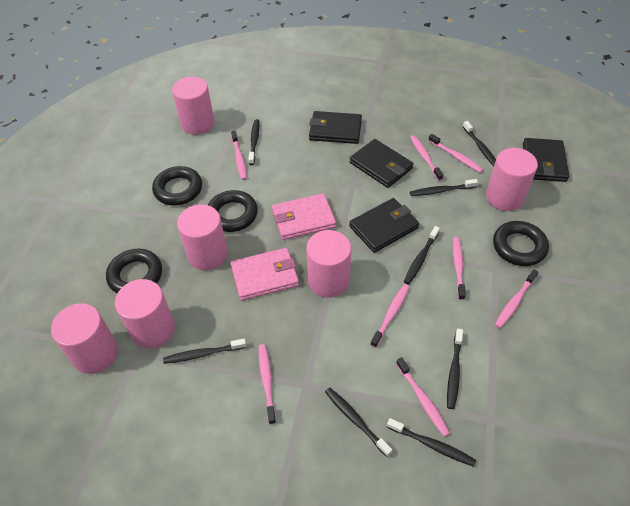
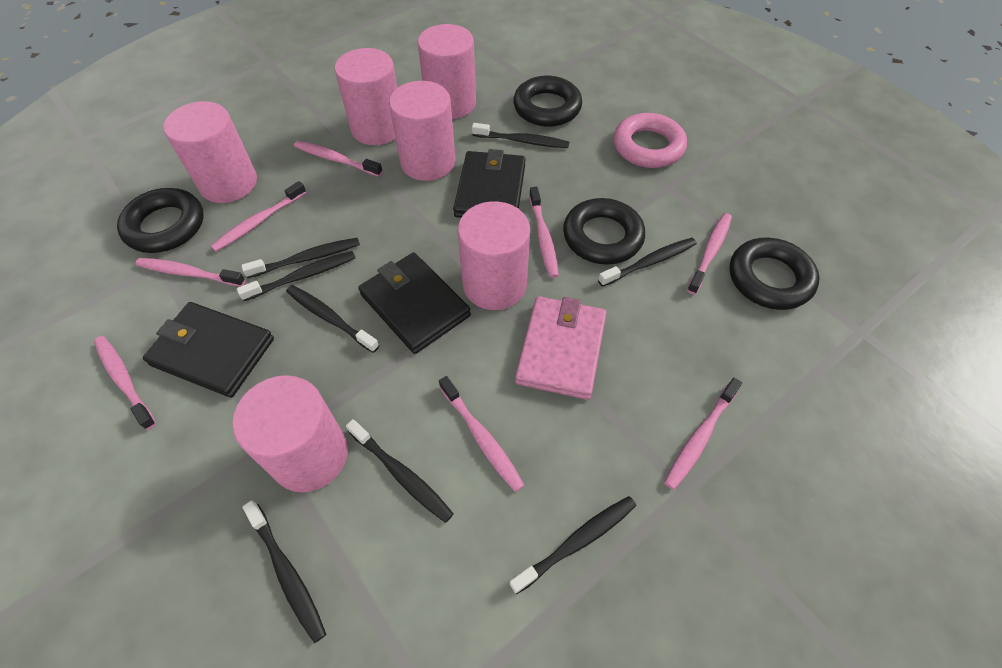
black wallet: 4 -> 3
pink ring: 0 -> 1
pink wallet: 2 -> 1

